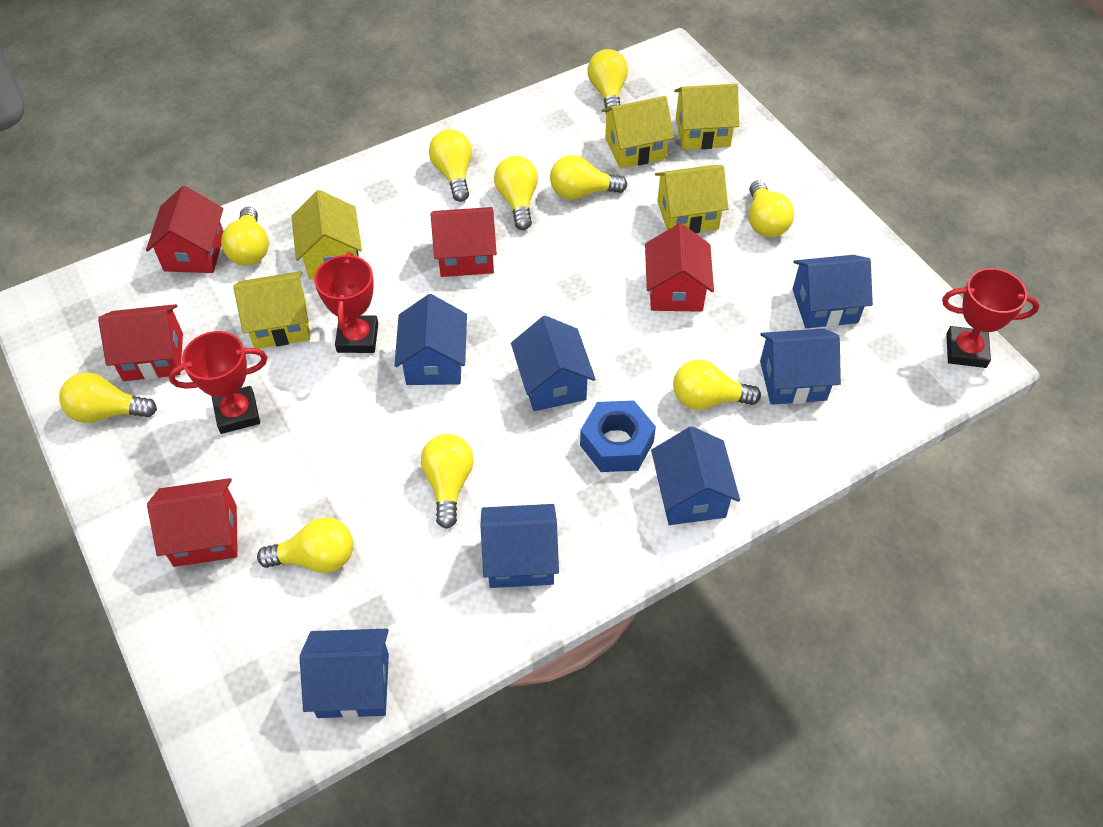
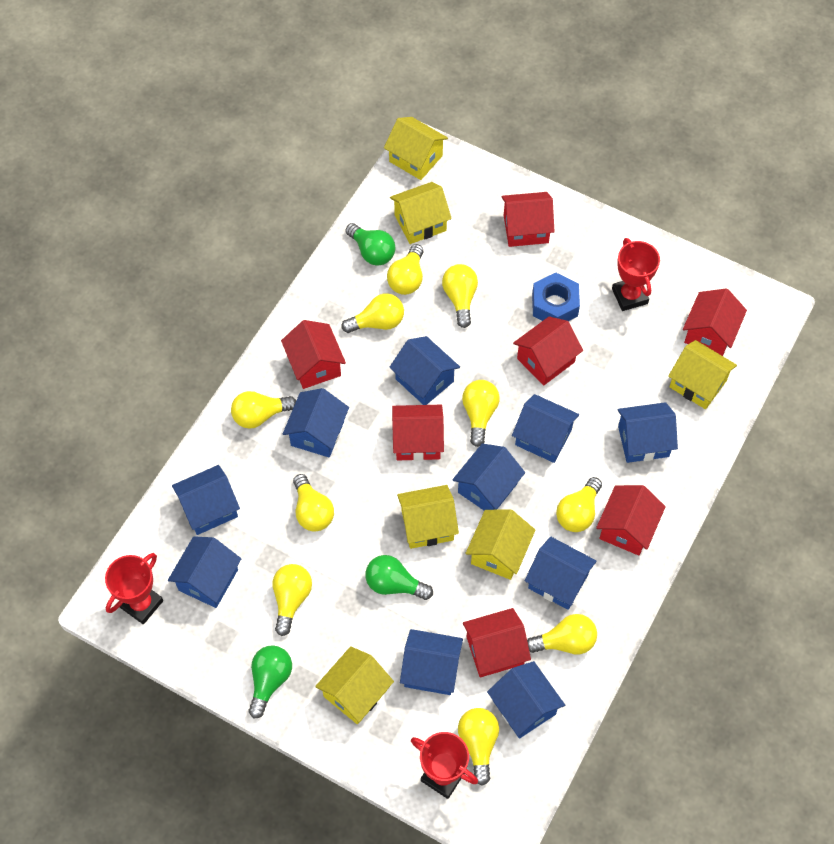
blue house: 7 -> 10
green light bulb: 0 -> 3
red house: 5 -> 7
yellow house: 5 -> 6

